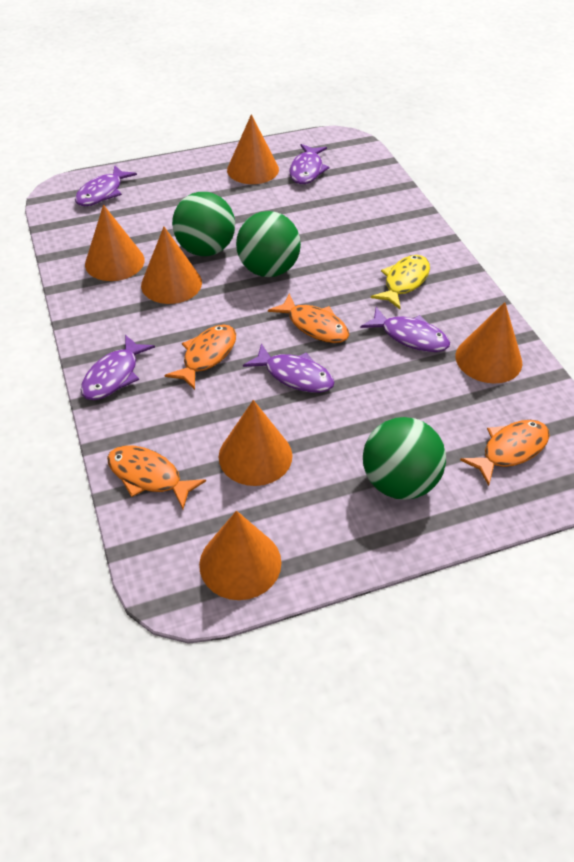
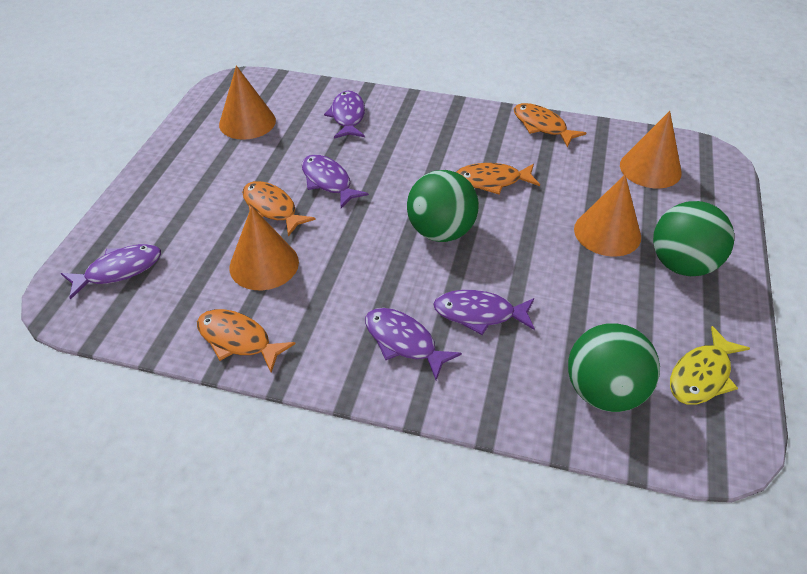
orange cone: 6 -> 4

